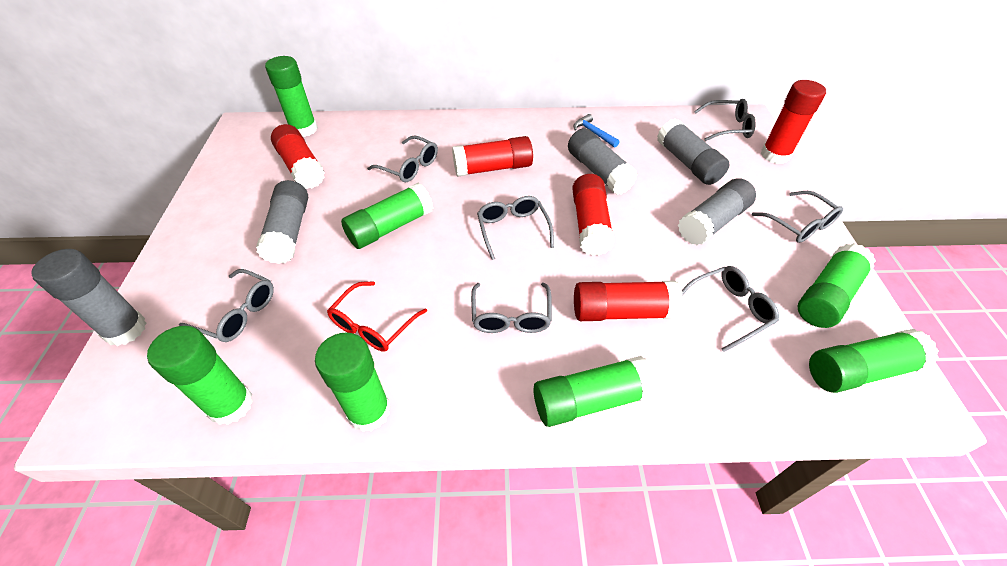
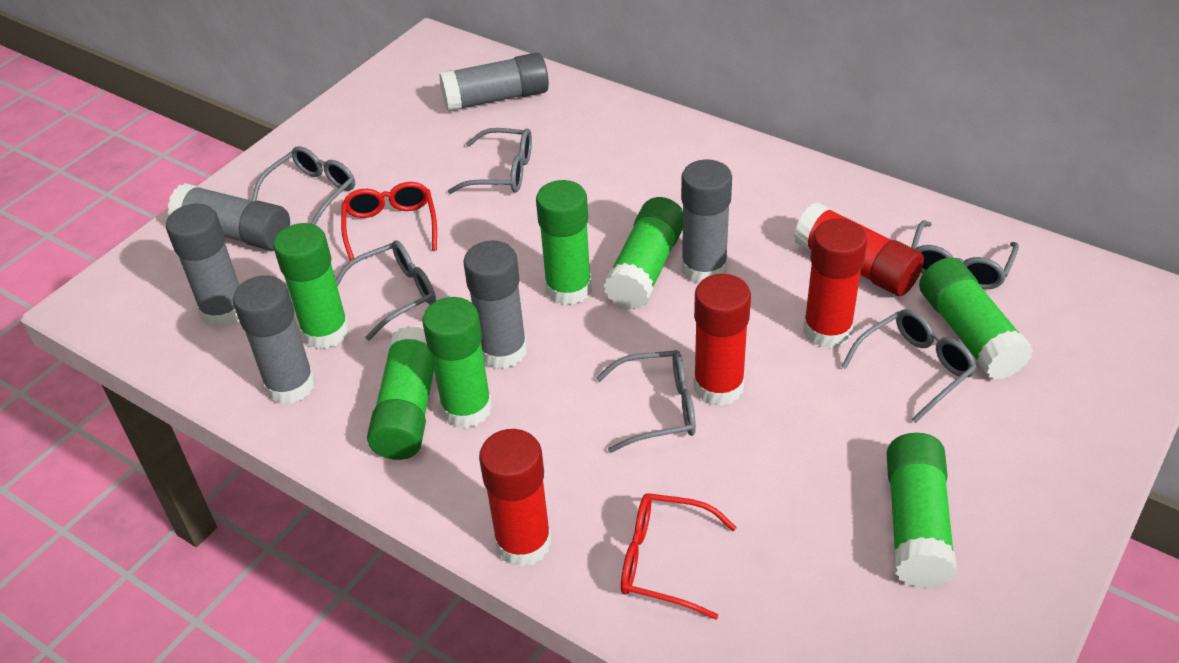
blue hammer: 1 -> 0
grey glasses: 7 -> 6
grey glue stick: 5 -> 6
red glasses: 1 -> 2
red glue stick: 5 -> 4

